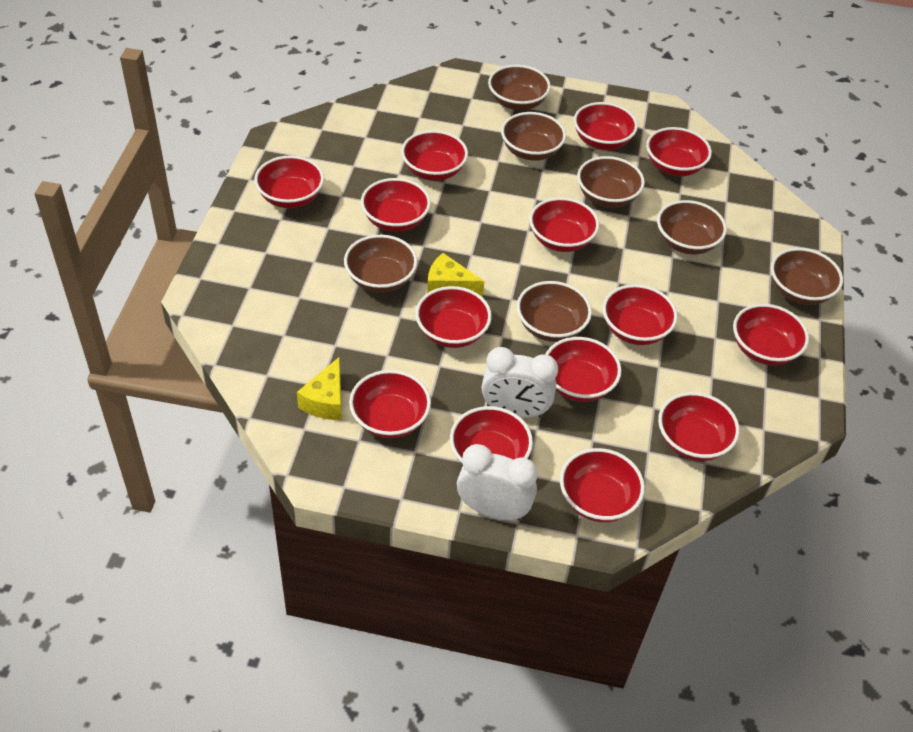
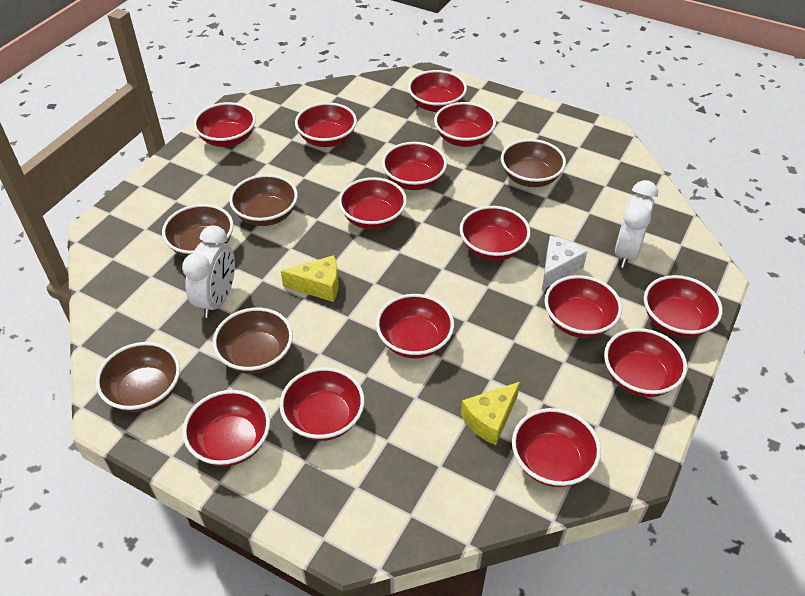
brown bowl: 7 -> 5
white cheese: 0 -> 1

